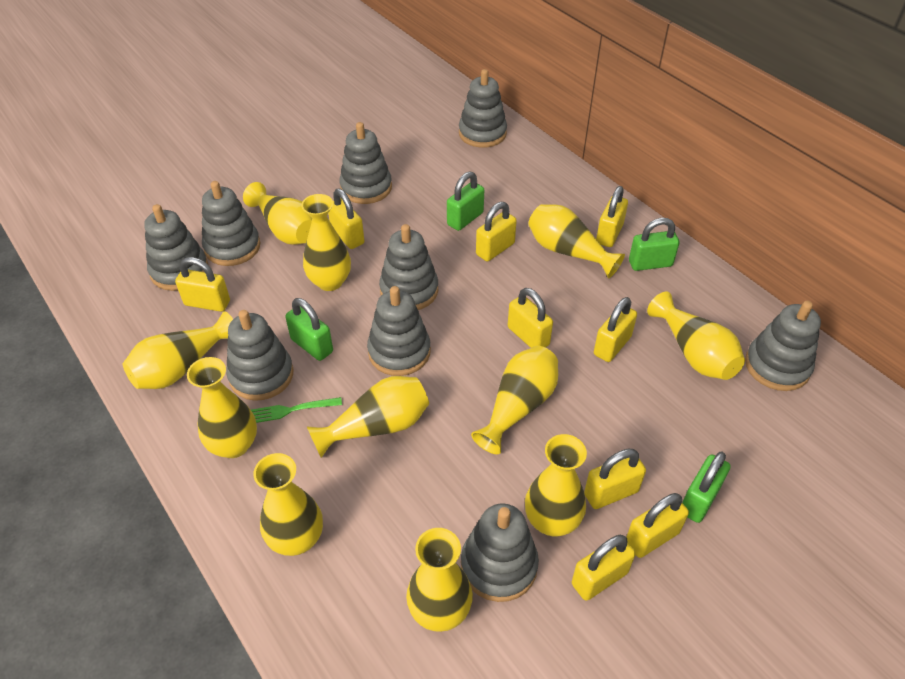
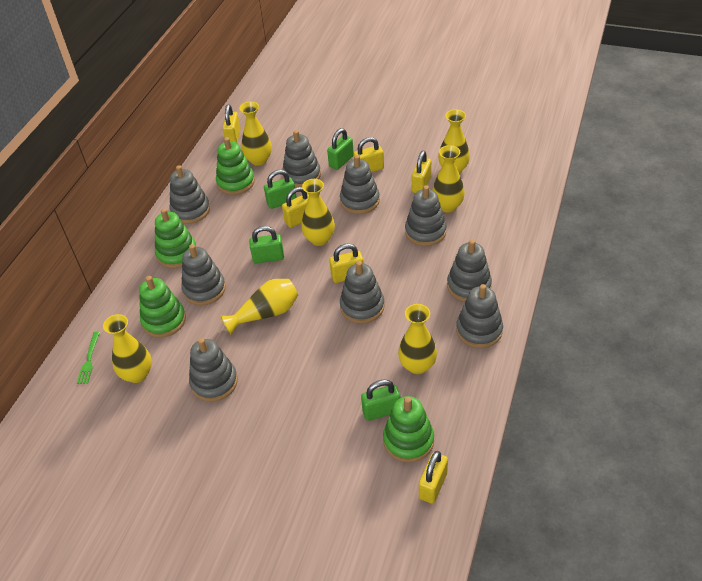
green stacking toy: 0 -> 4
yellow padlock: 9 -> 6
yellow vase: 11 -> 7

